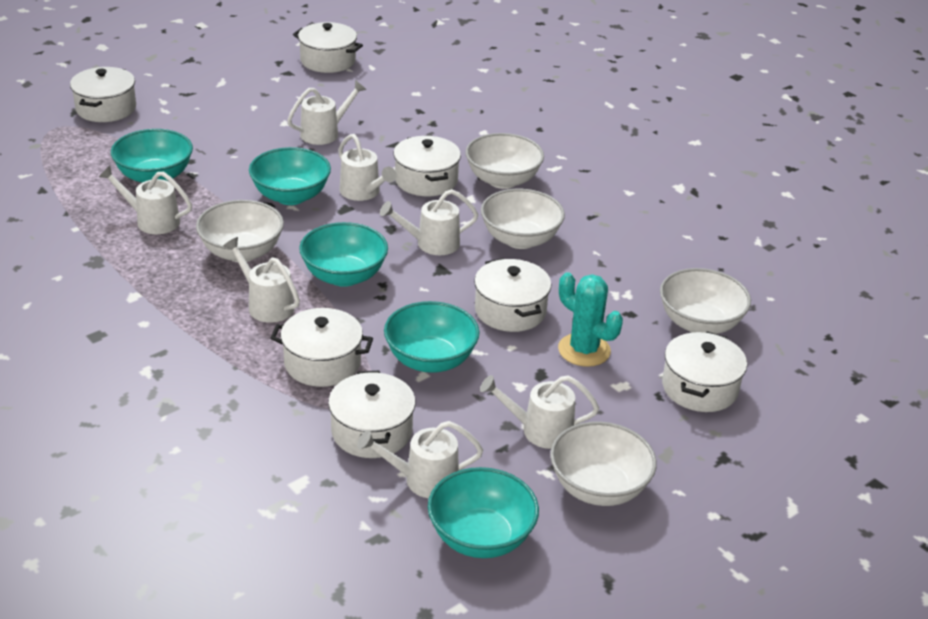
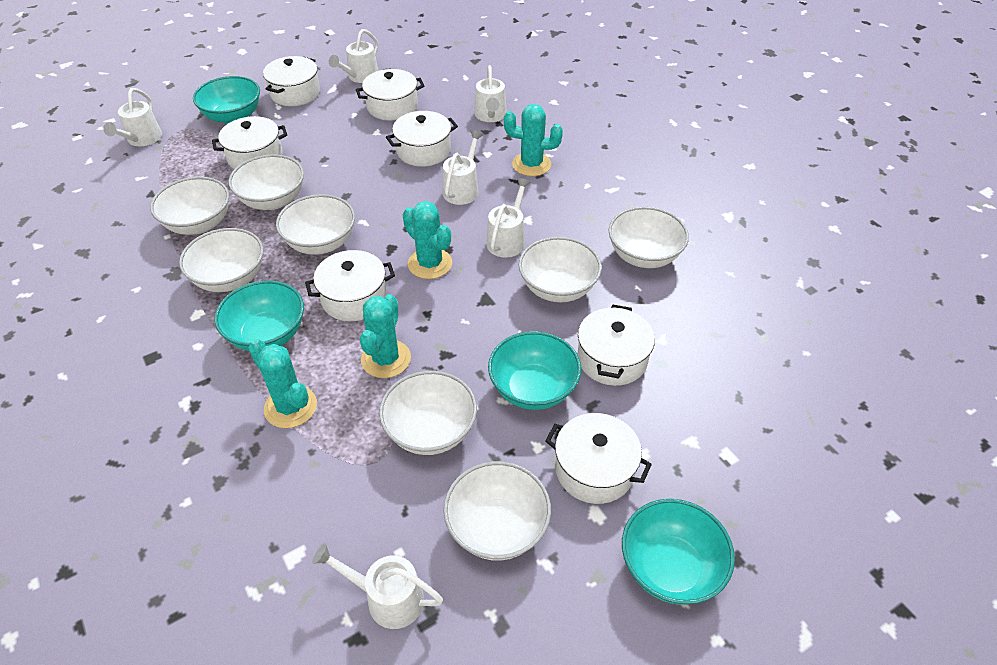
turquoise bowl: 5 -> 4
turquoise cactus: 1 -> 4
white bowl: 5 -> 8
white watering can: 7 -> 6

